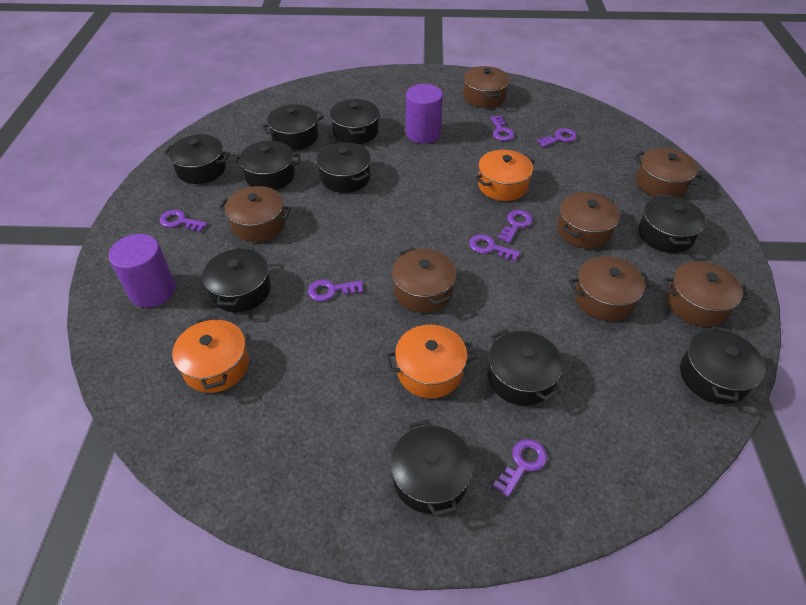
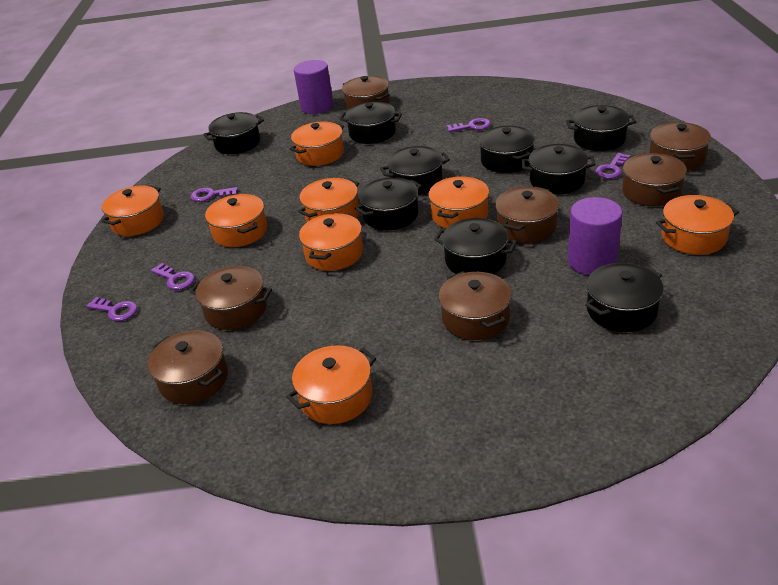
black pot: 10 -> 9
orange pot: 3 -> 8
purple key: 7 -> 5

